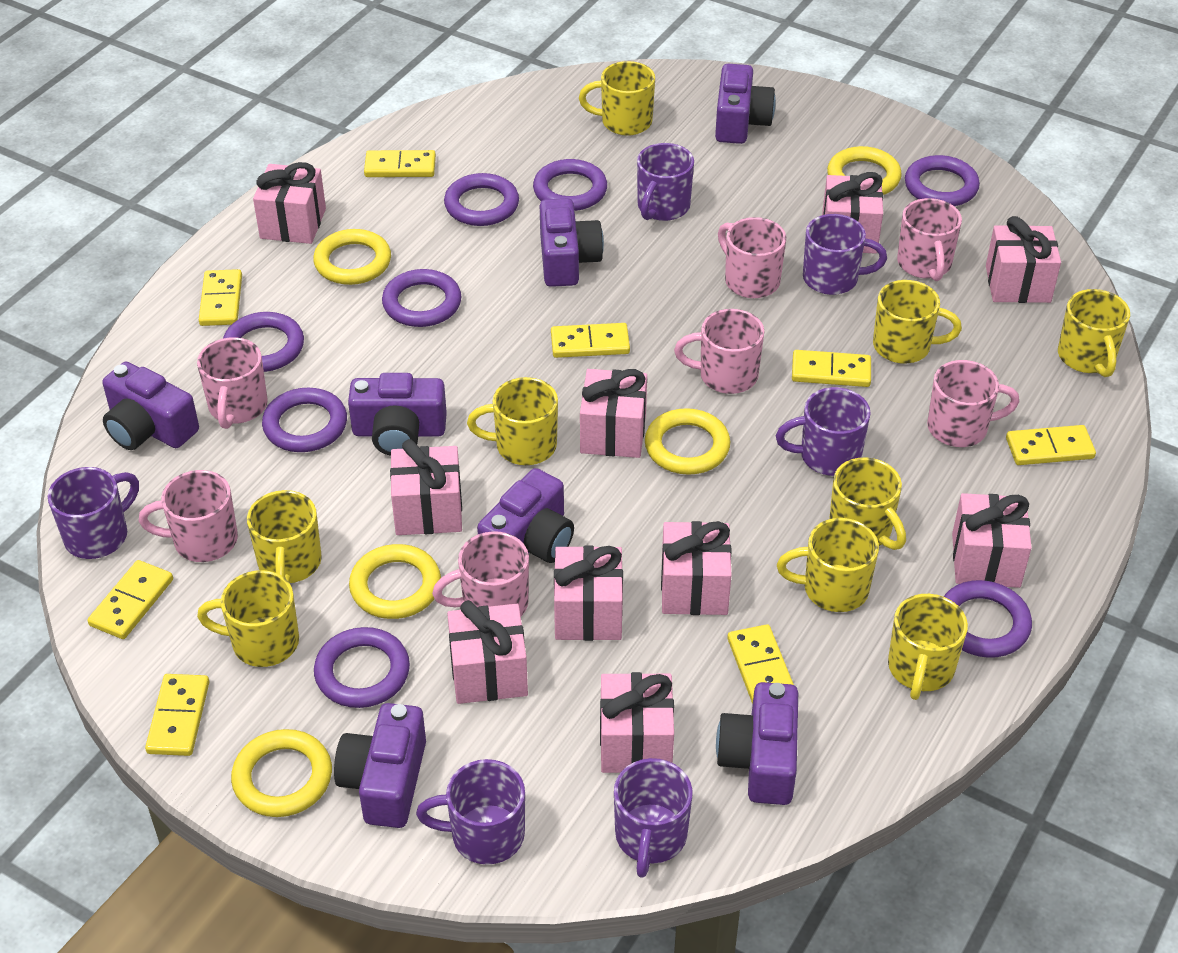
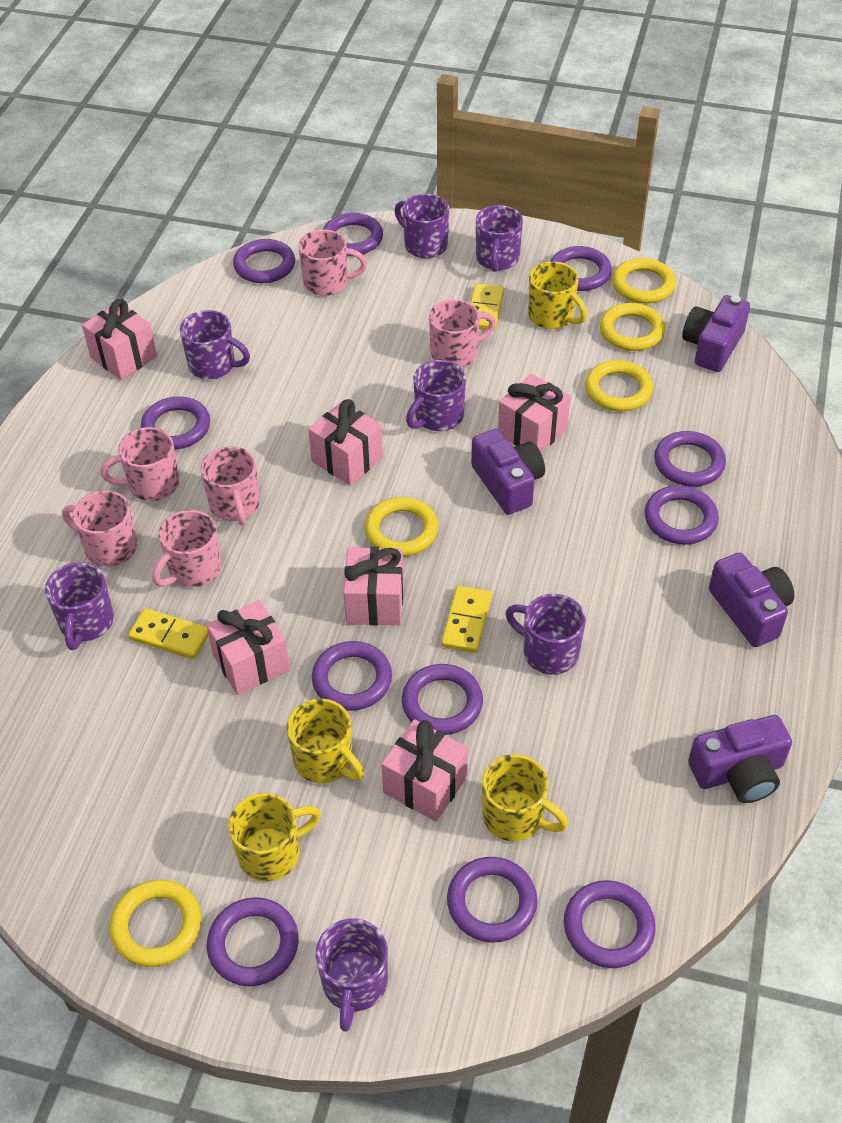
pink gift: 10 -> 6
pink mug: 7 -> 6
purple camera: 7 -> 4
purple mug: 6 -> 7
purple ring: 8 -> 11
yellow domino: 8 -> 3
yellow mug: 9 -> 4

